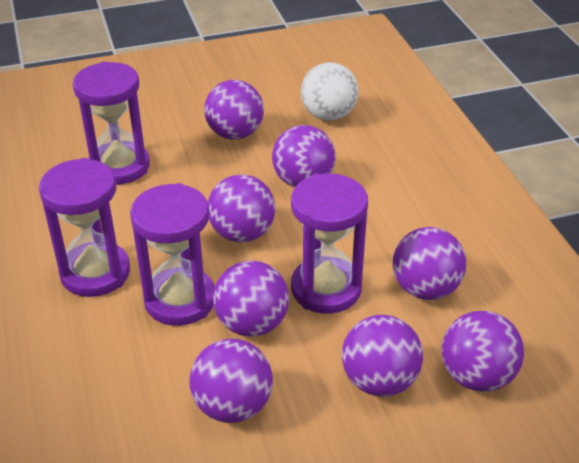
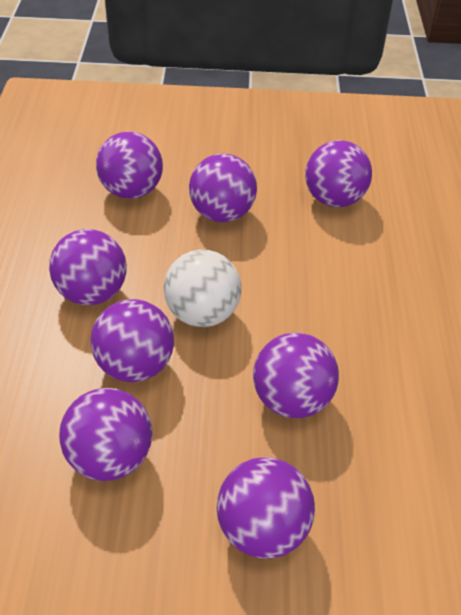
purple hourglass: 4 -> 0

